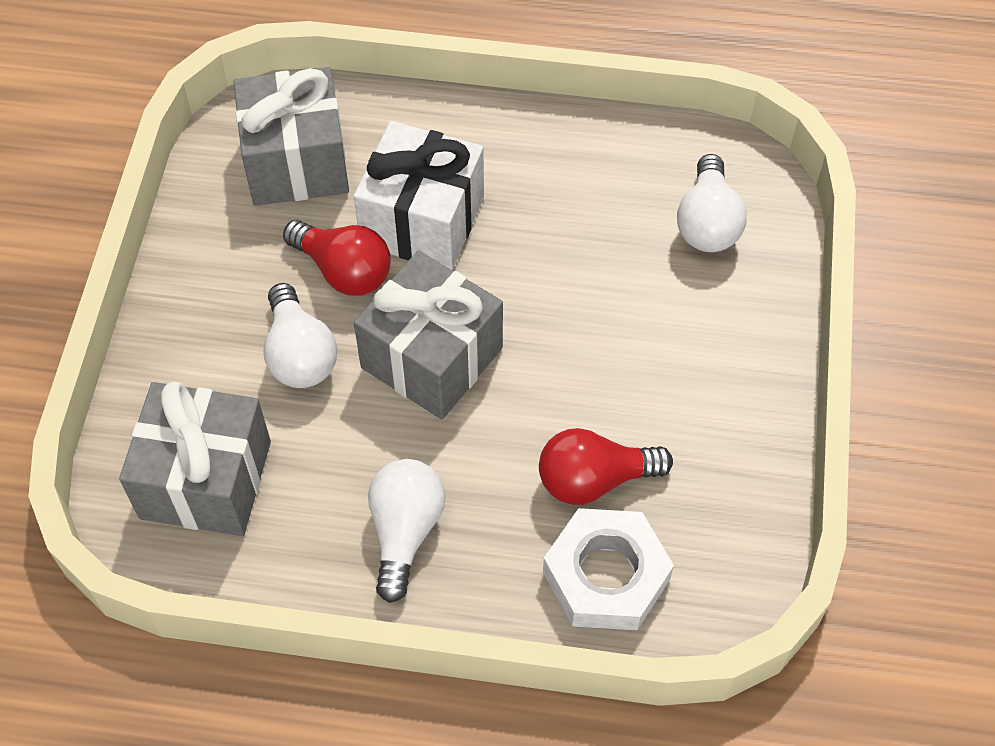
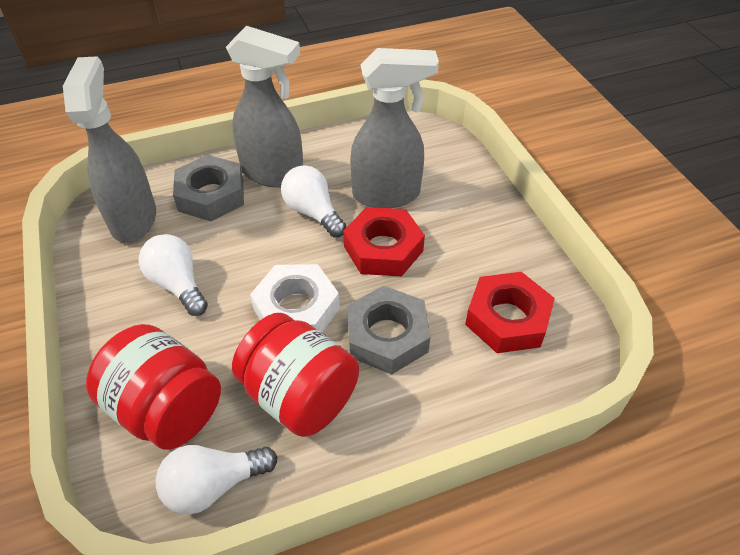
grey gift: 3 -> 0
grey nut: 0 -> 2
grey spray bottle: 0 -> 3
red jar: 0 -> 2
red light bulb: 2 -> 0
red nut: 0 -> 2
white gift: 1 -> 0

